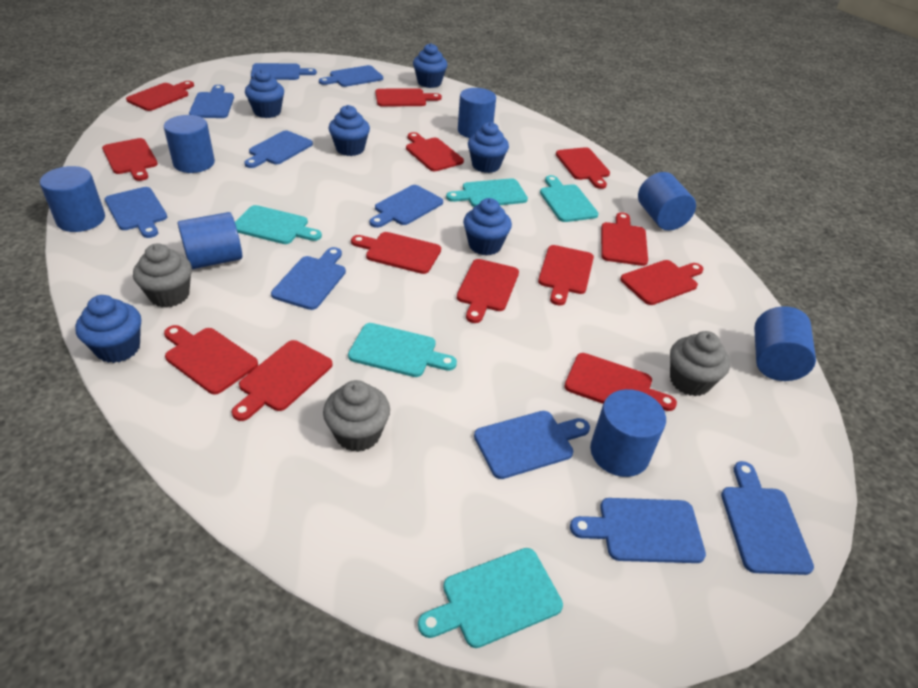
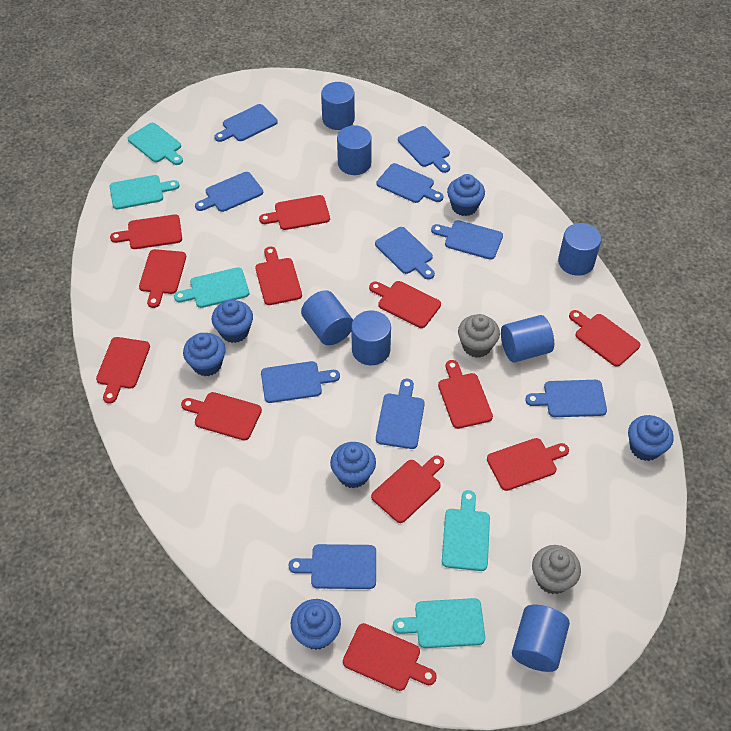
grey cupcake: 3 -> 2
red cutting board: 13 -> 12

